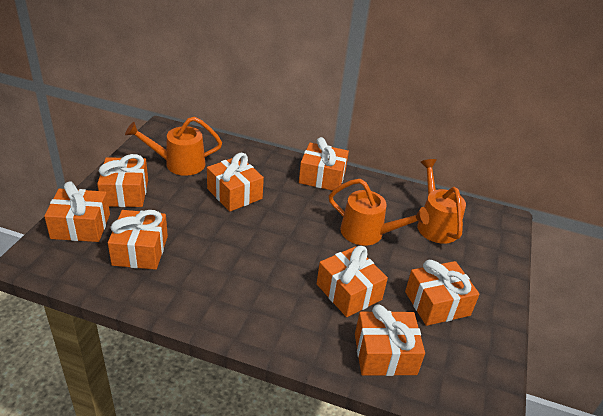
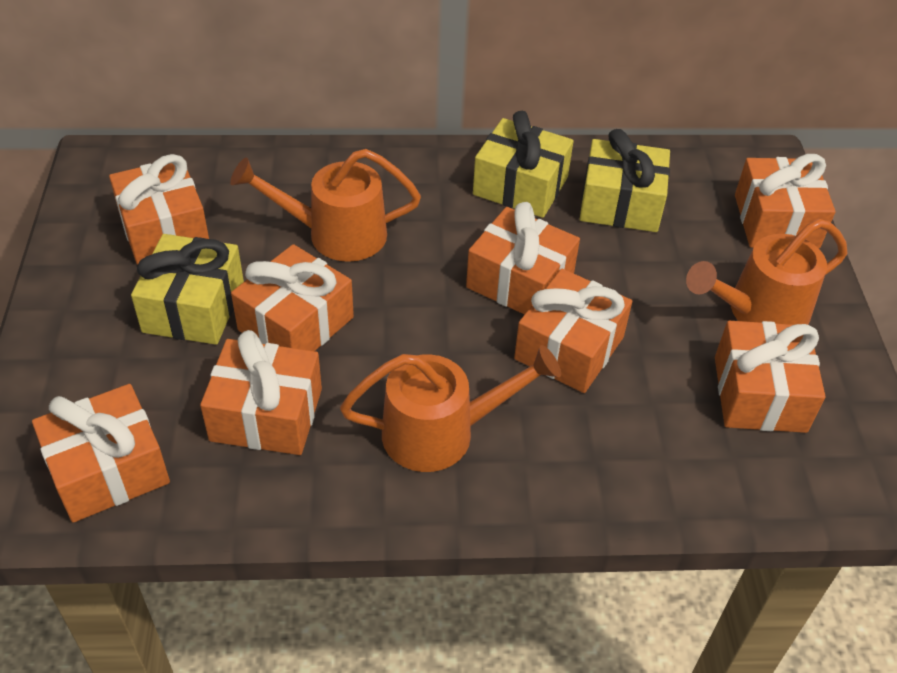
yellow gift: 0 -> 3

